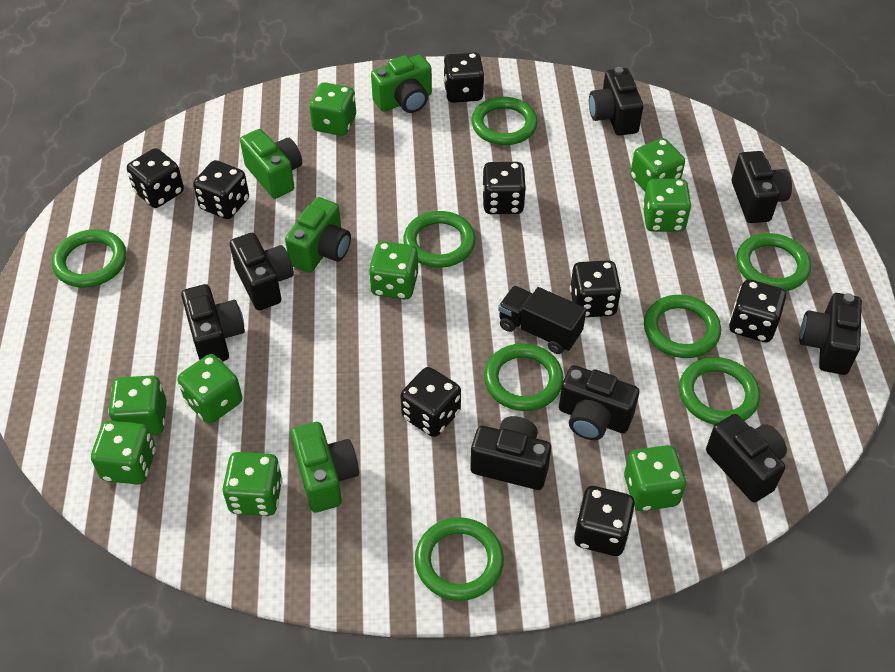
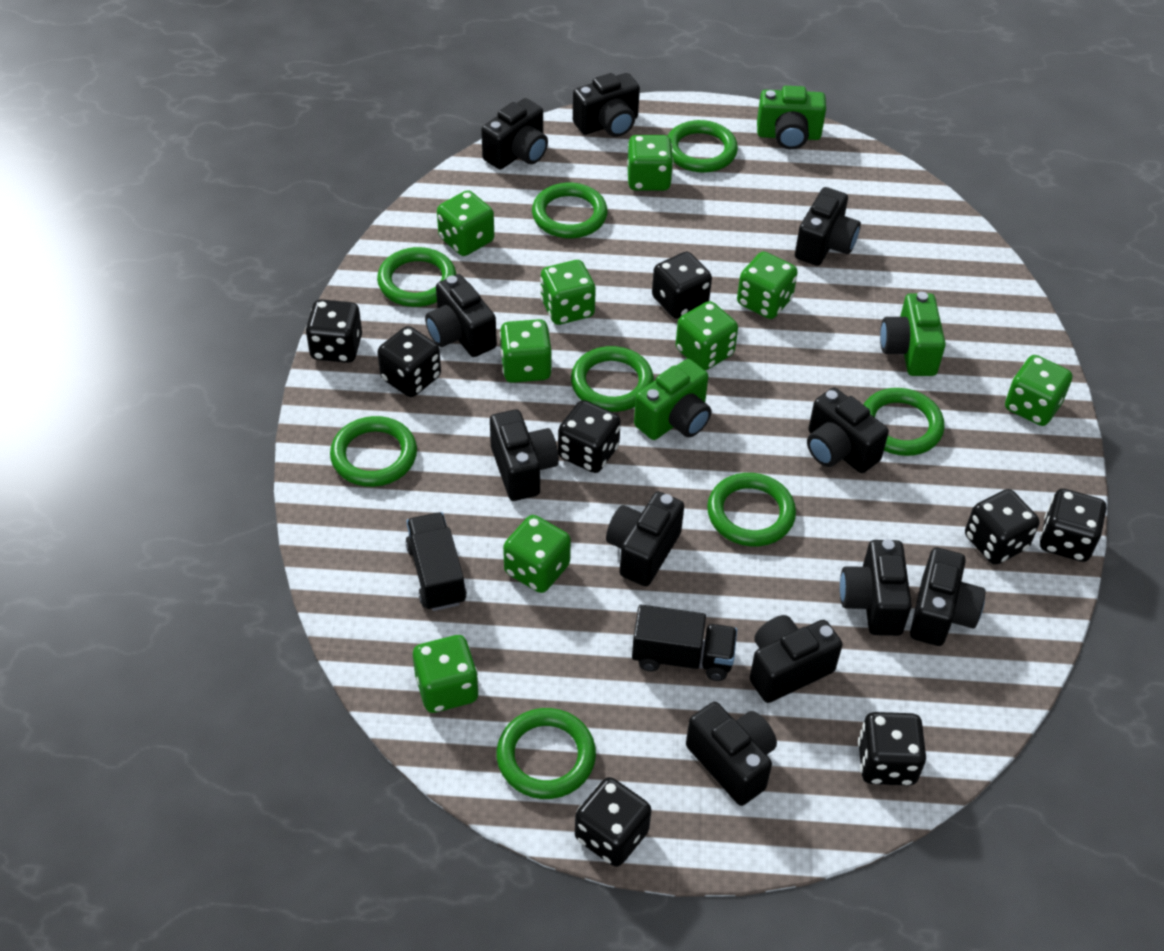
black camera: 8 -> 11
black truck: 1 -> 2
green camera: 4 -> 3

